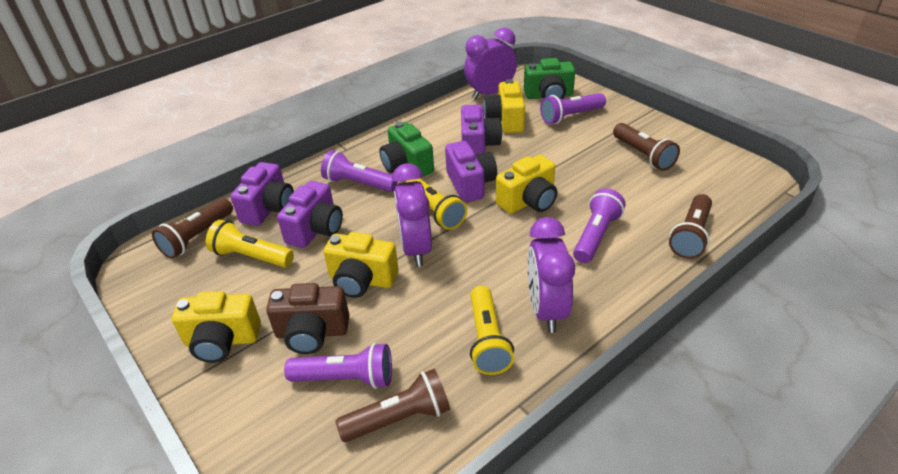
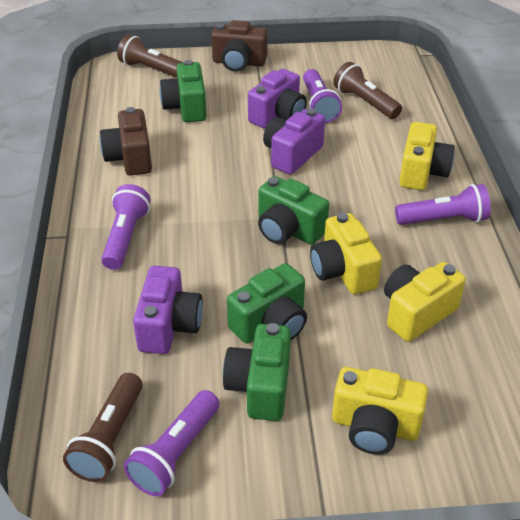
brown camera: 1 -> 2
brown flashlight: 4 -> 3
green camera: 2 -> 4
purple camera: 4 -> 3
purple clock: 3 -> 0
yellow flashlight: 3 -> 0

